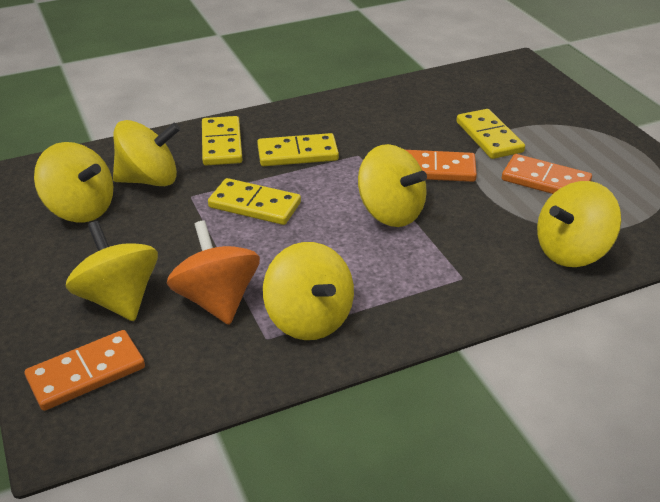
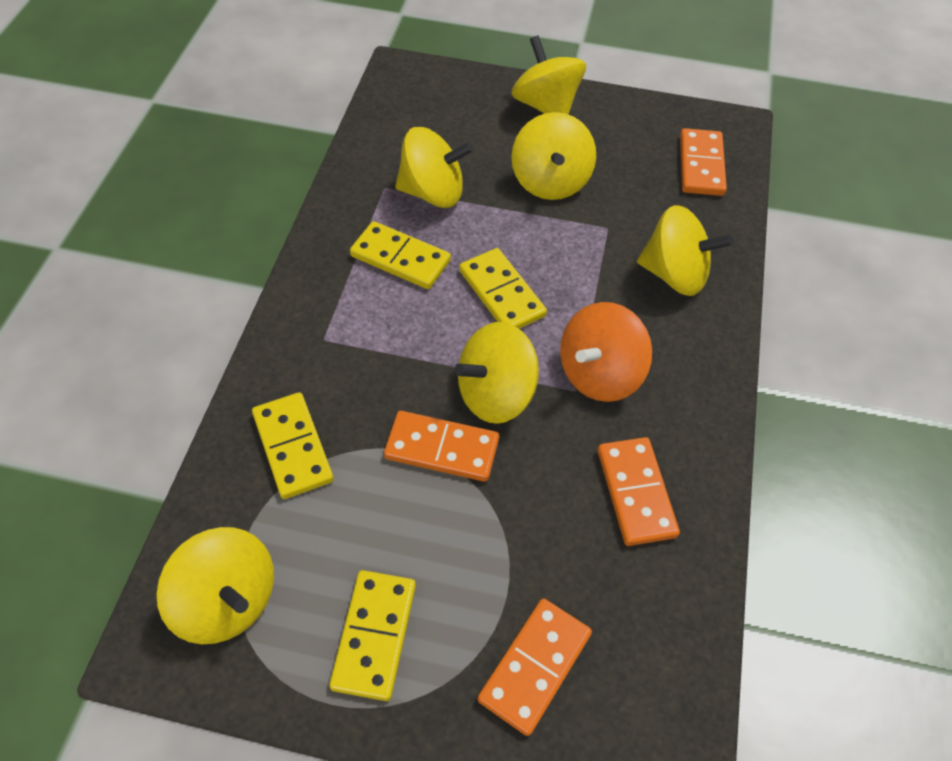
orange domino: 3 -> 4

